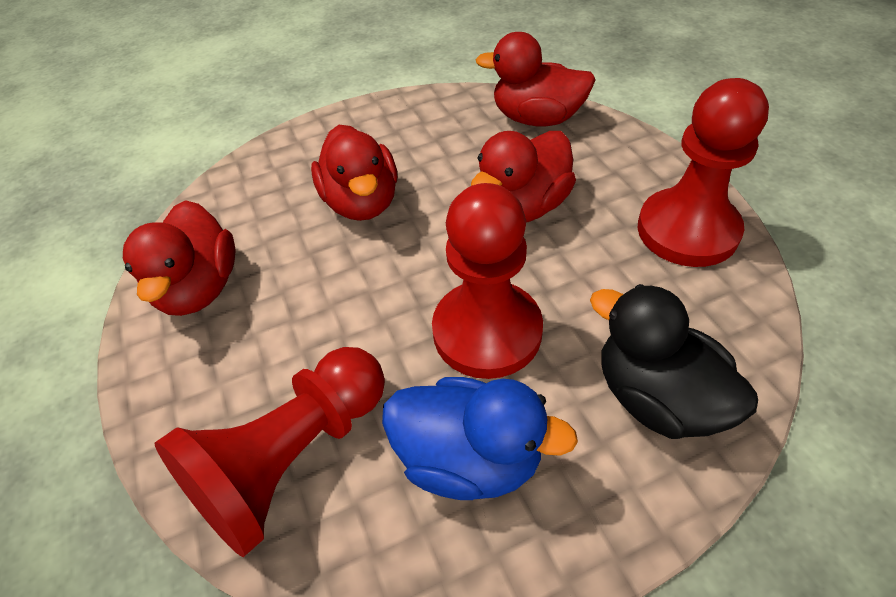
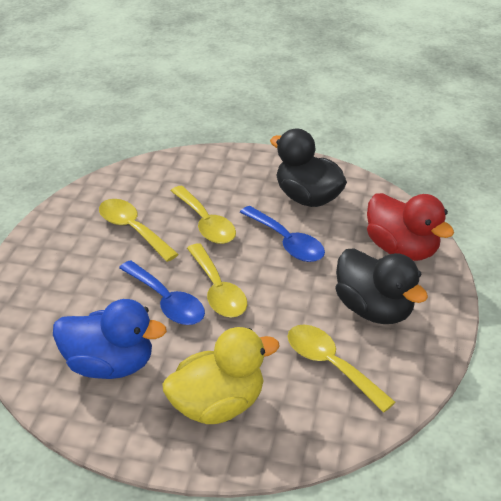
black duck: 1 -> 2
blue spoon: 0 -> 2
red duck: 4 -> 1
red pawn: 3 -> 0
yellow duck: 0 -> 1
yellow spoon: 0 -> 4

